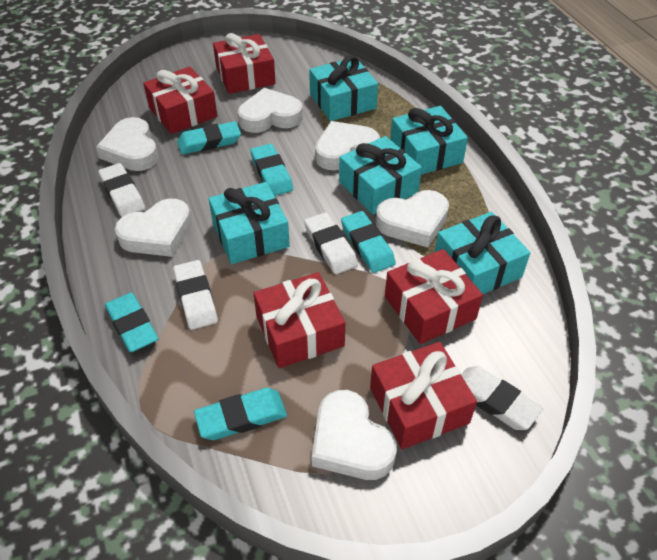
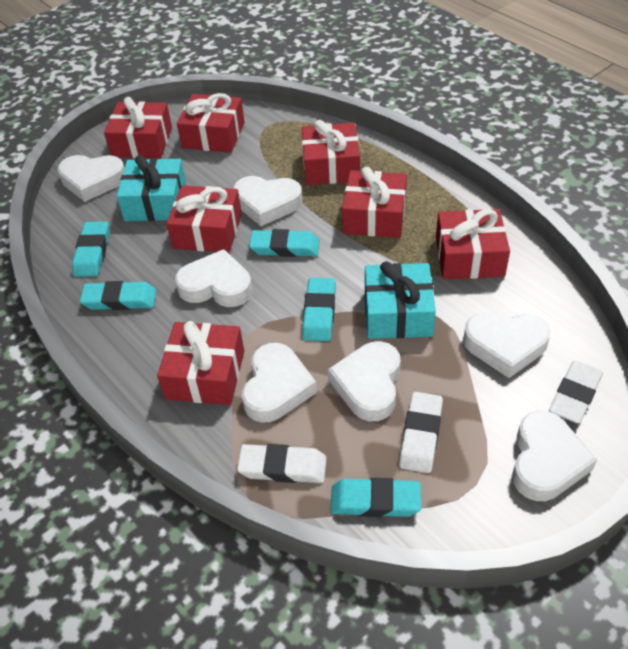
red gift: 5 -> 7
turquoise gift: 5 -> 2
white eraser: 4 -> 3
white heart: 6 -> 7

